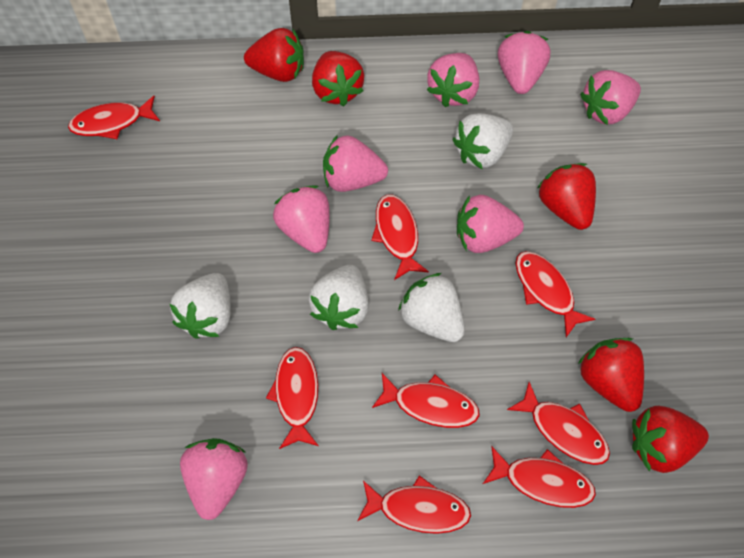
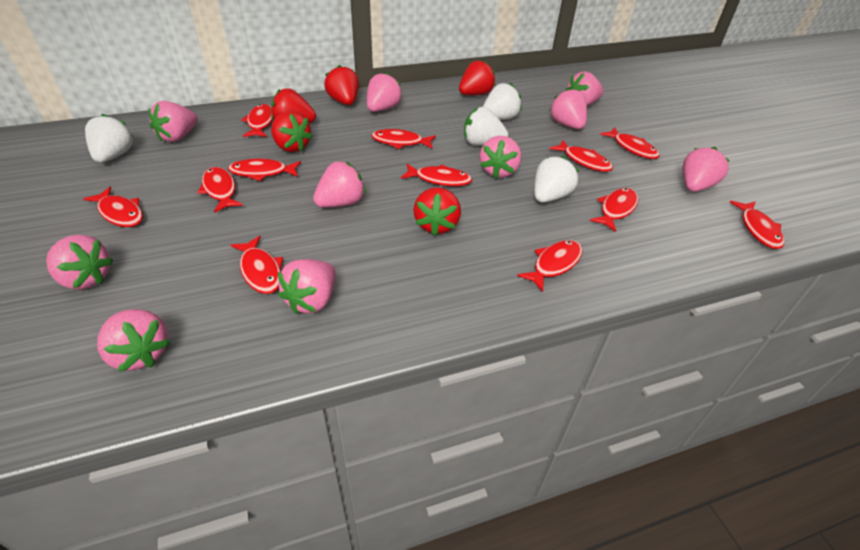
pink strawberry: 7 -> 10
red fish: 8 -> 12

